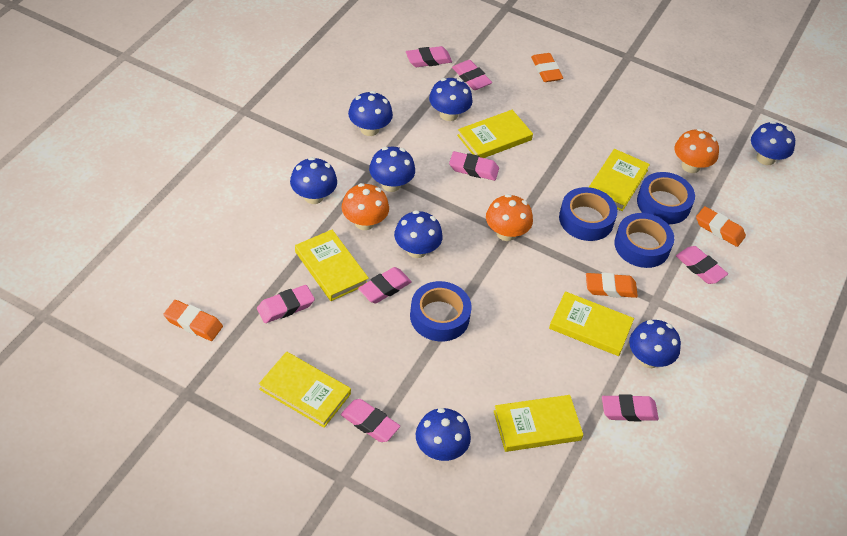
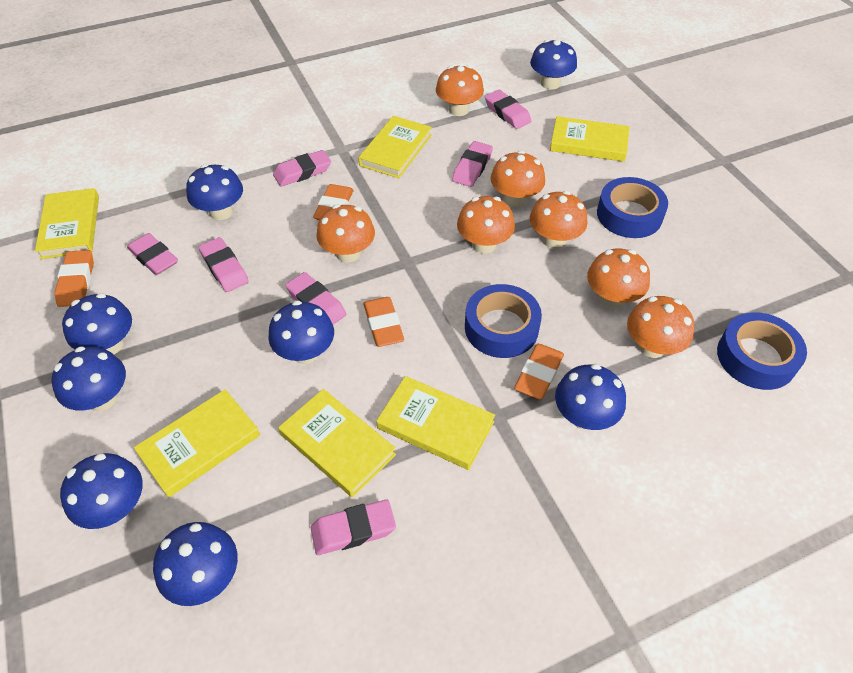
blue tape: 4 -> 3
orange mushroom: 3 -> 7
pink eraser: 8 -> 7

